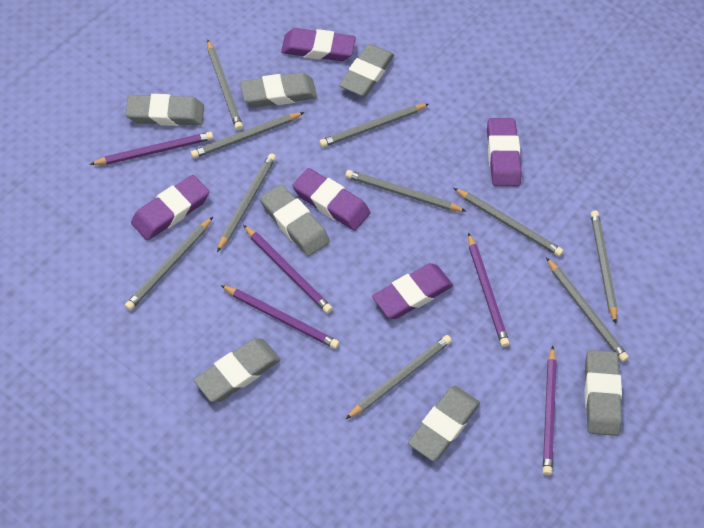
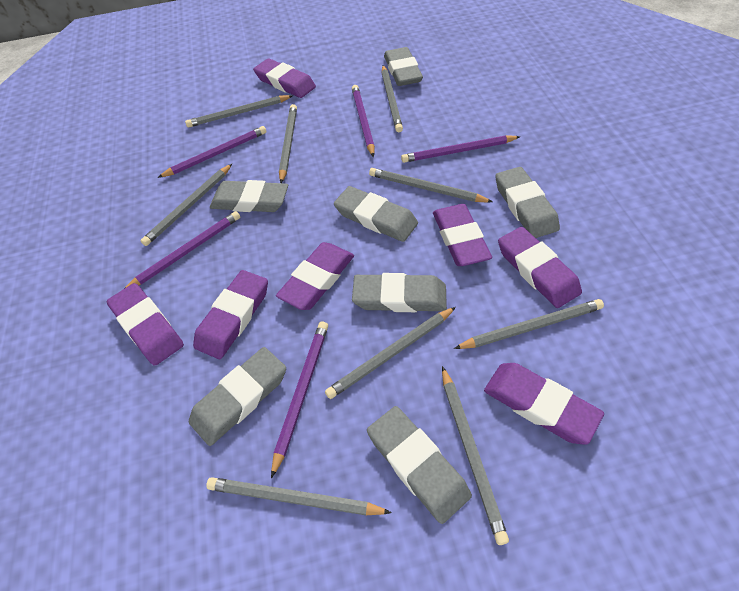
grey pencil: 10 -> 9
purple eraser: 5 -> 7

